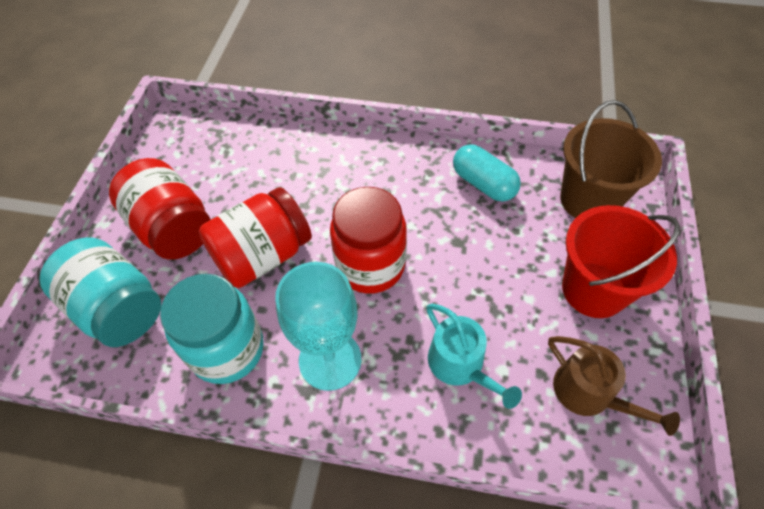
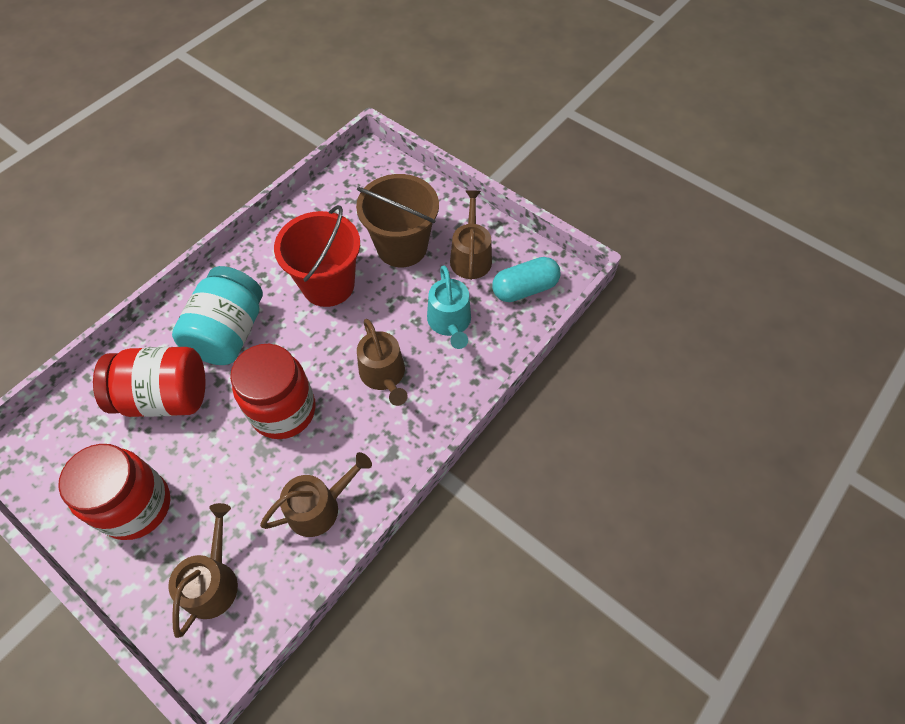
brown watering can: 1 -> 4
turquoise goblet: 1 -> 0
turquoise jar: 2 -> 1

